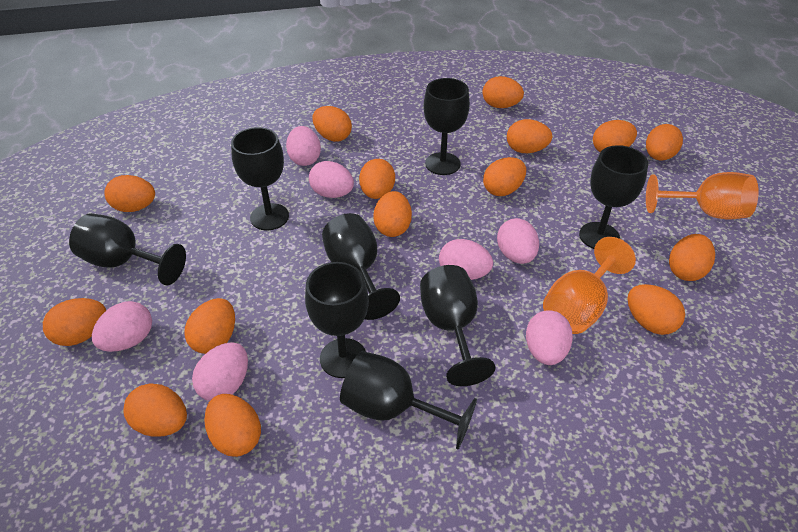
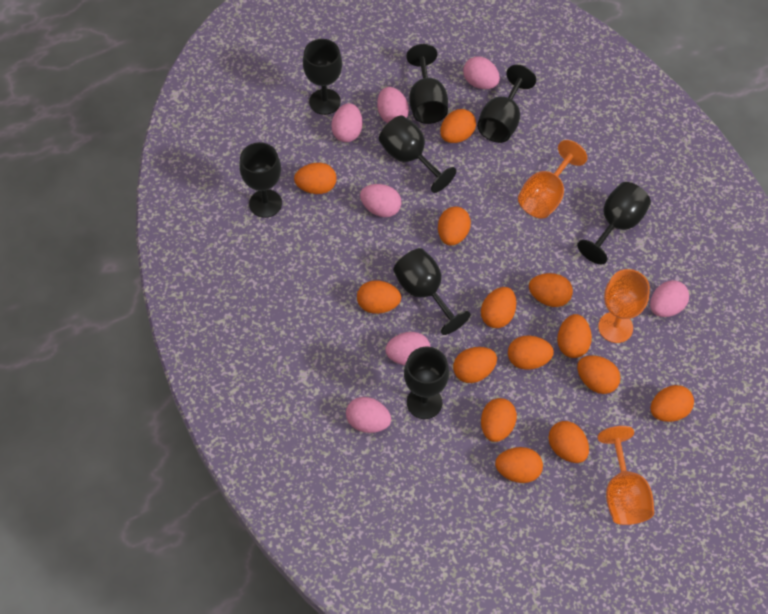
orange egg: 15 -> 14
orange goblet: 2 -> 3

